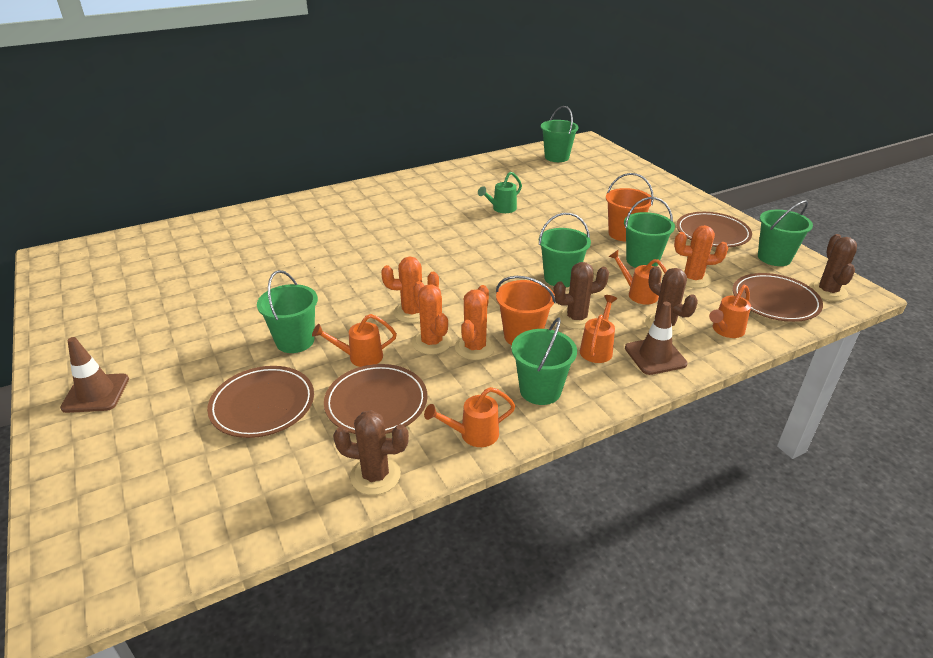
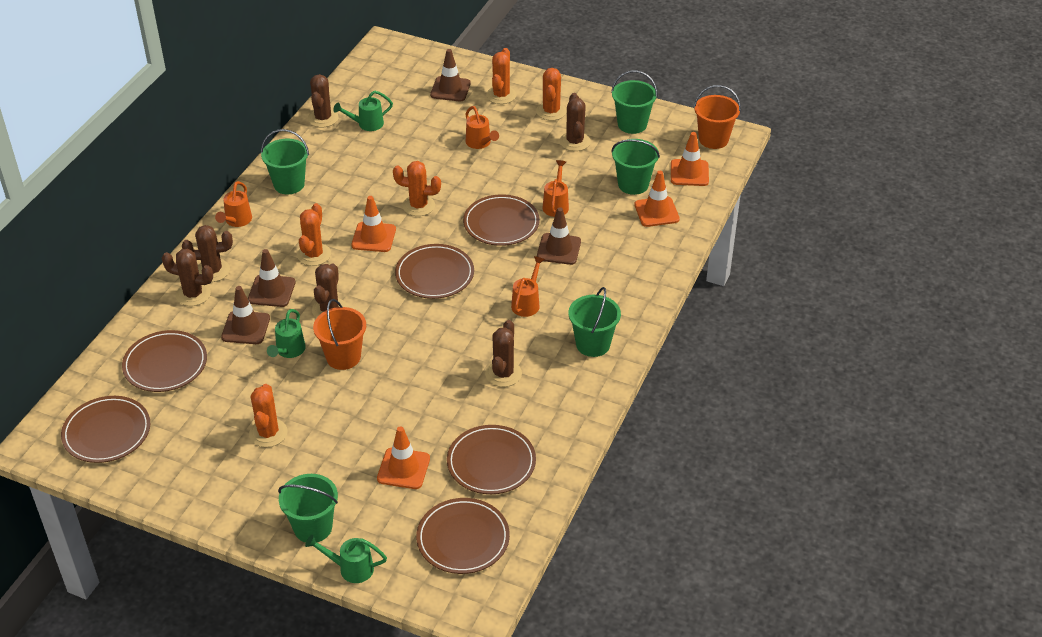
brown cactus: 4 -> 6
brown plate: 4 -> 6
brown traffic cone: 2 -> 4
green bucket: 6 -> 5
green watering can: 1 -> 3
orange cactus: 4 -> 5
orange traffic cone: 0 -> 4
orange watering can: 5 -> 4

